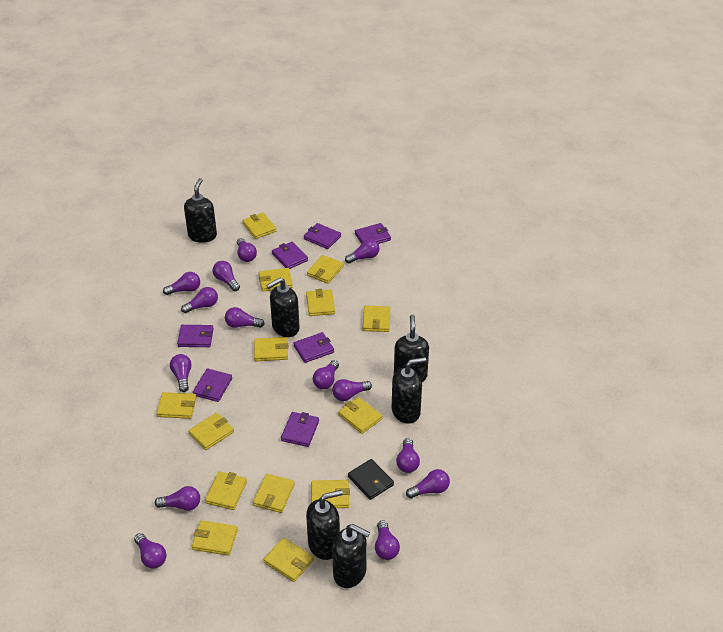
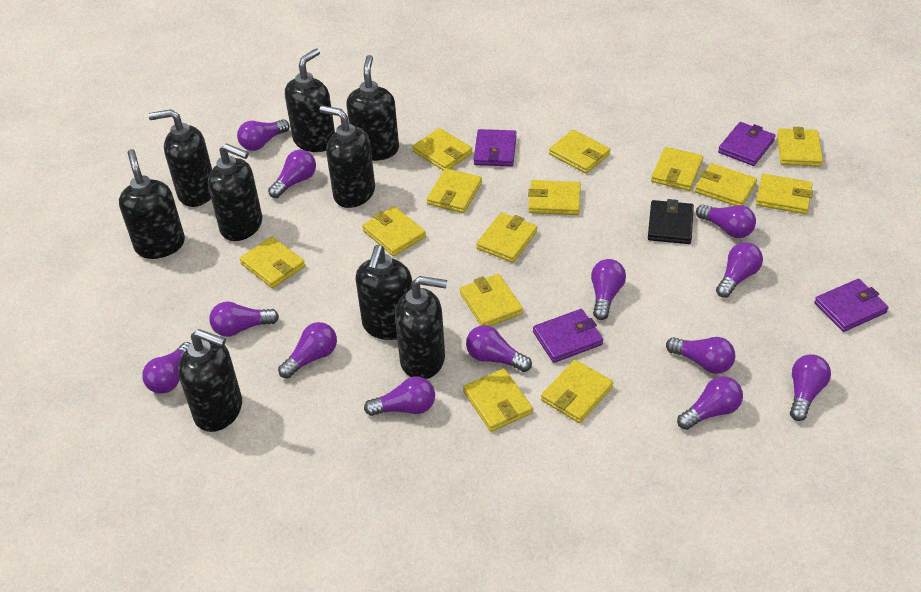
black soap dispenser: 6 -> 9
purple light bulb: 14 -> 13
purple wallet: 7 -> 4

